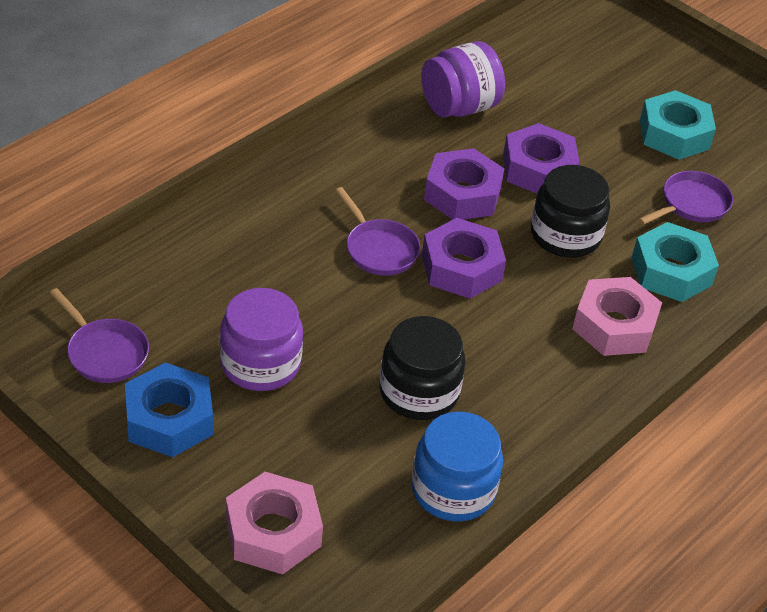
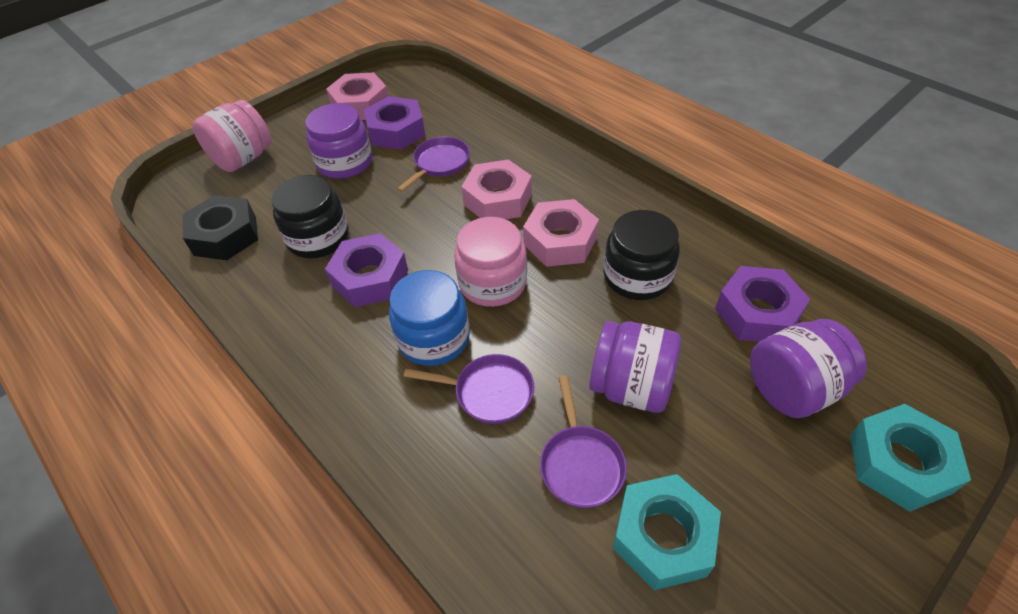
black nut: 0 -> 1
blue nut: 1 -> 0
pink jar: 0 -> 2
pink nut: 2 -> 3
purple jar: 2 -> 3

